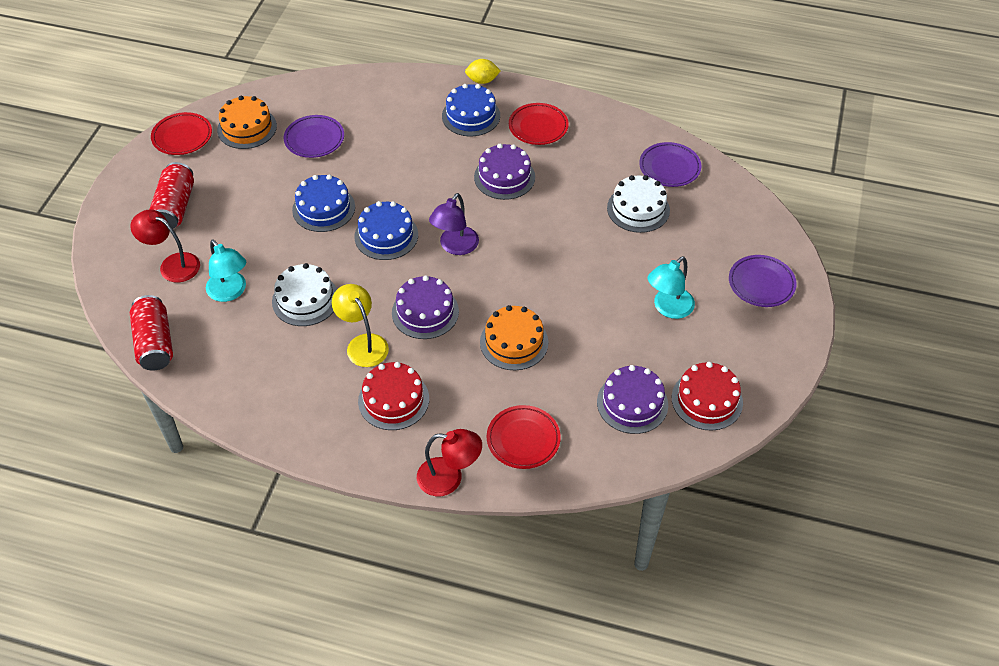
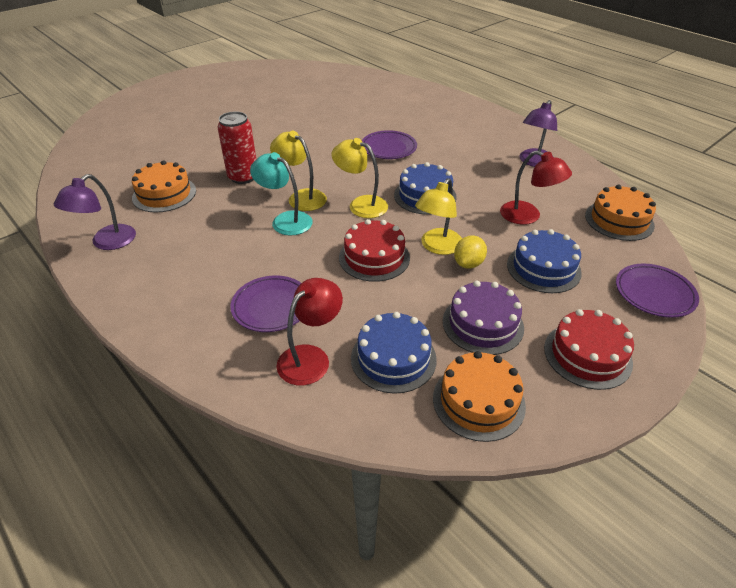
orange cake: 2 -> 3
purple cake: 3 -> 1
purple lamp: 1 -> 2
red can: 2 -> 1
red plate: 3 -> 0
turquoise lamp: 2 -> 1
white cake: 2 -> 0
yellow lamp: 1 -> 3

